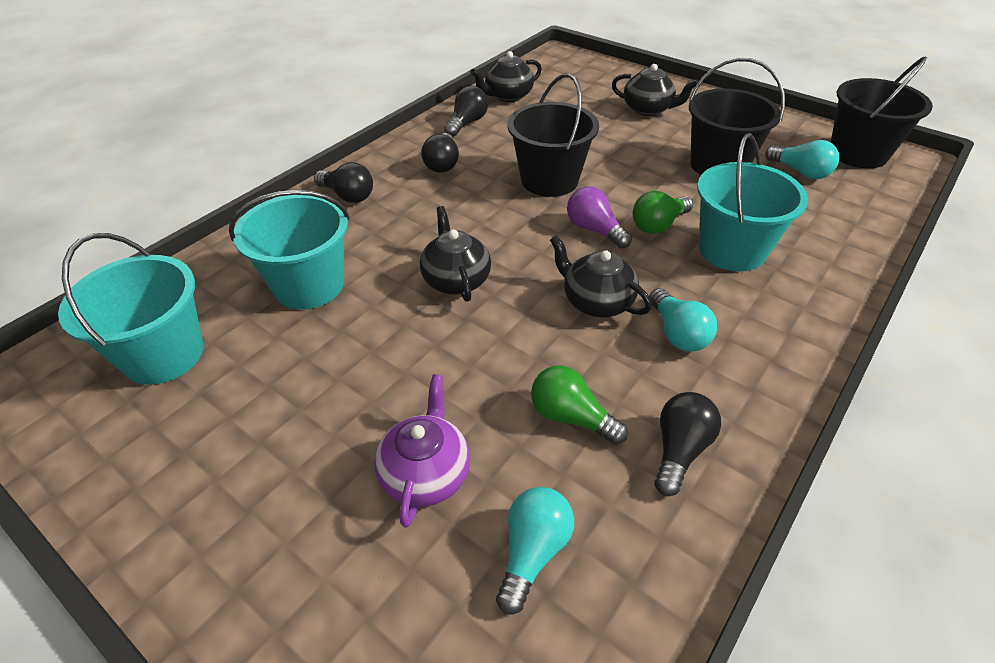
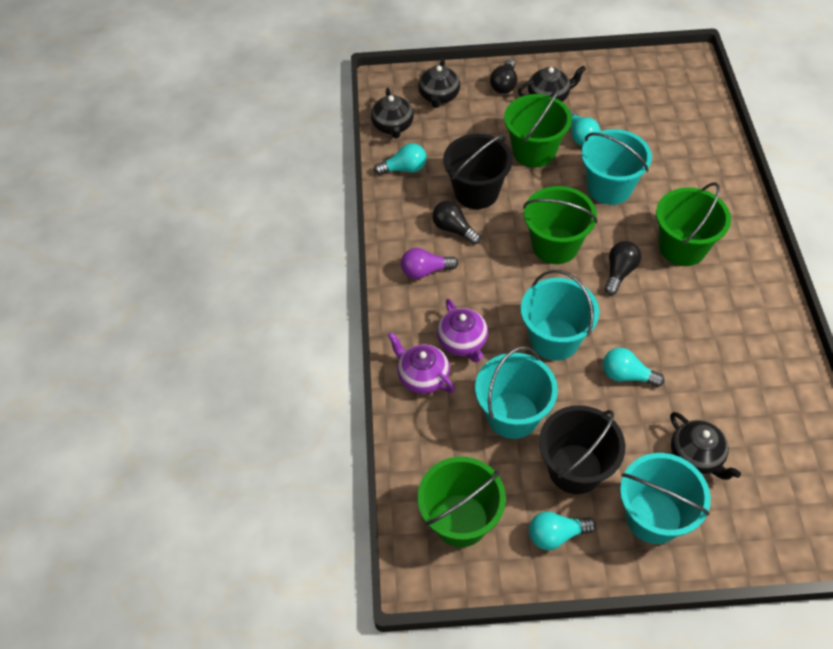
black bucket: 3 -> 2
black light bulb: 4 -> 3
green bucket: 0 -> 4
green light bulb: 2 -> 0
purple teapot: 1 -> 2
turquoise bucket: 3 -> 4
turquoise light bulb: 3 -> 4

